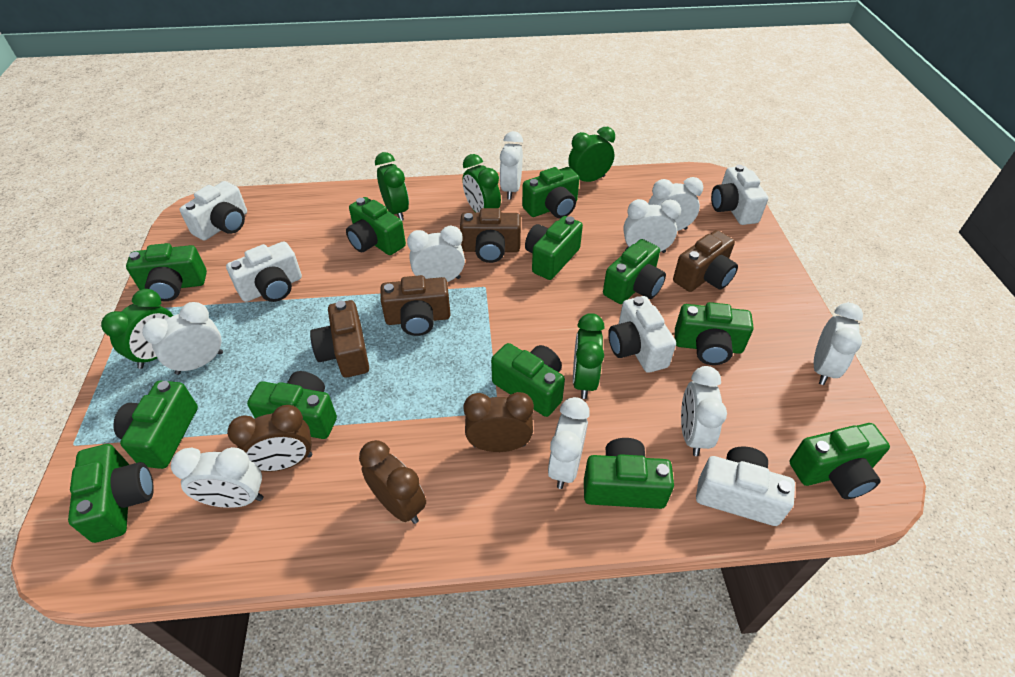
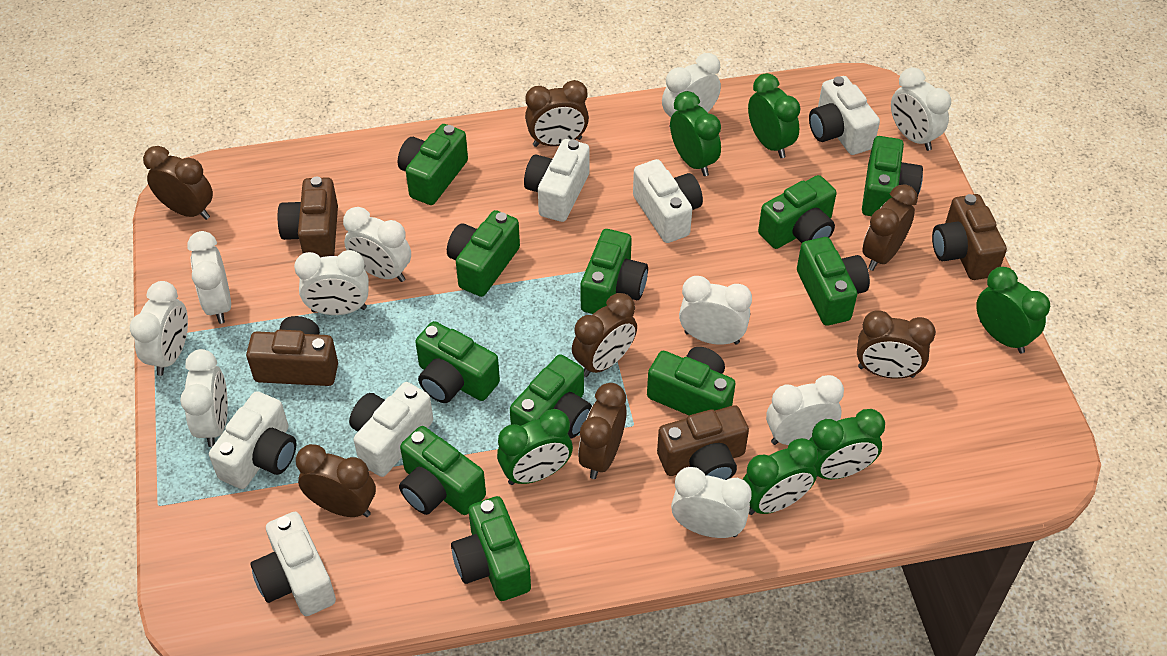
brown clock: 3 -> 7
green camera: 12 -> 11
green clock: 5 -> 6
white camera: 5 -> 6
white clock: 9 -> 10

